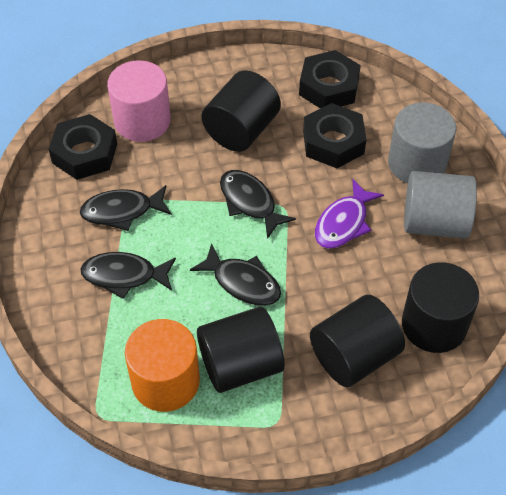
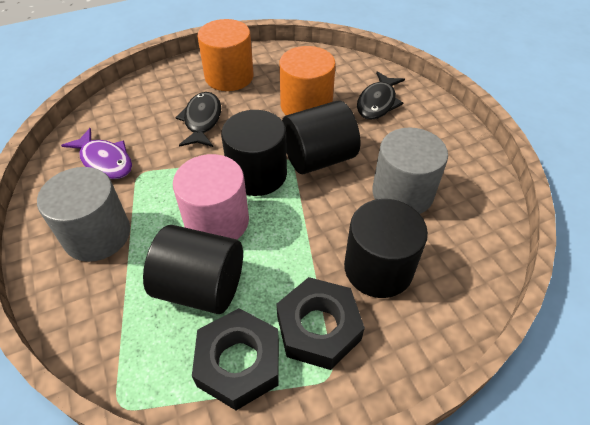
black fish: 4 -> 2
black nut: 3 -> 2
orange cylinder: 1 -> 2

